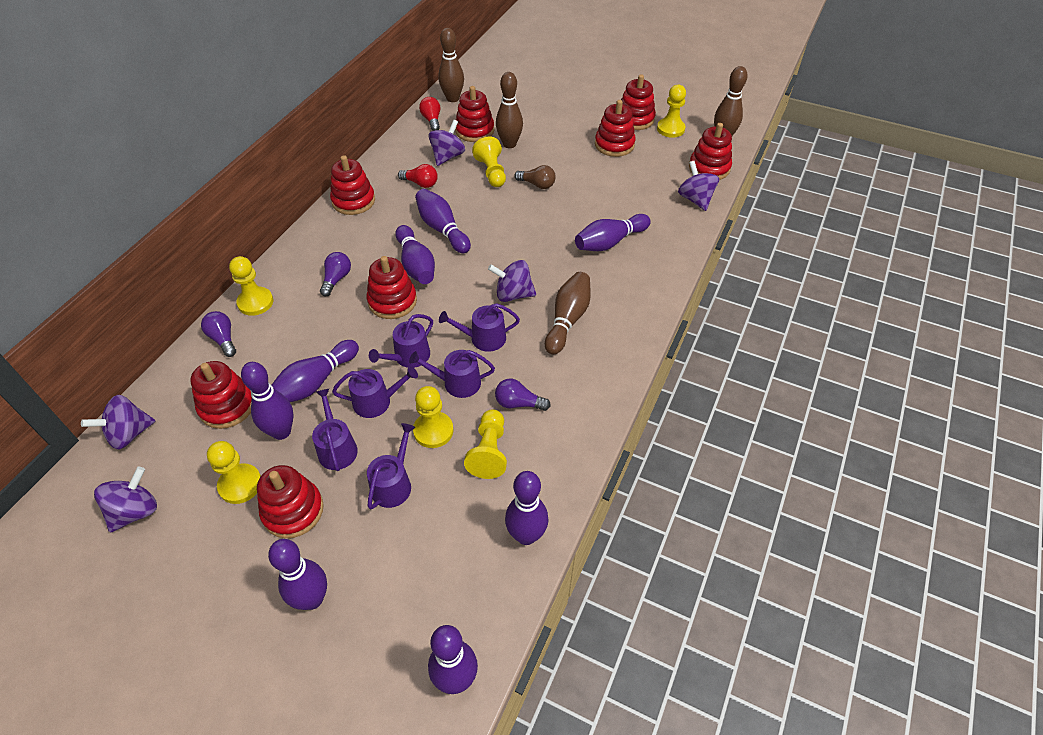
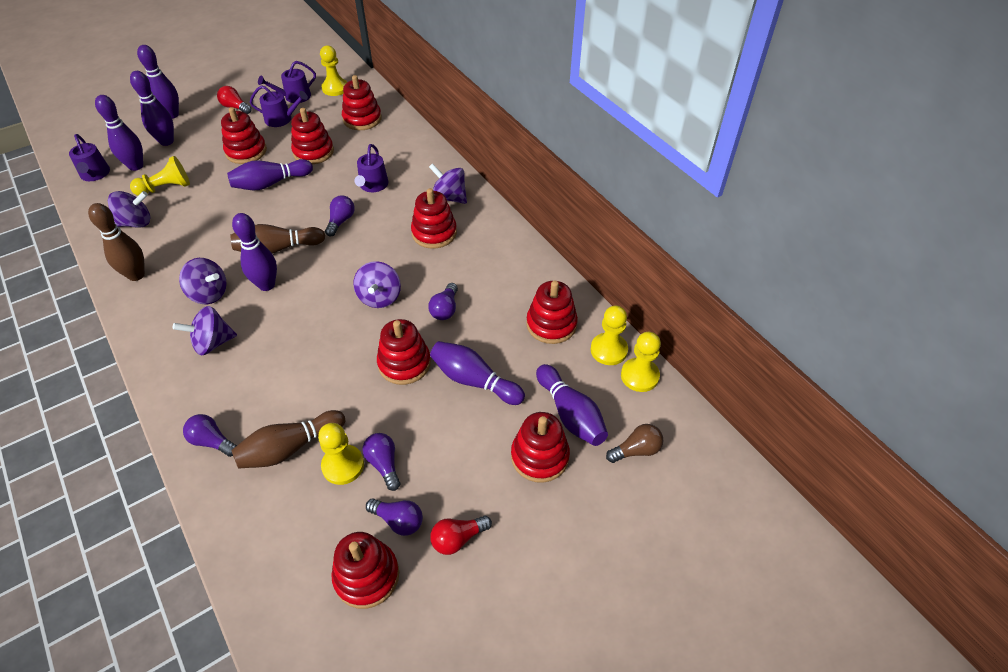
brown bowling pin: 4 -> 3
purple bowling pin: 8 -> 7
purple light bulb: 3 -> 5
purple watering can: 6 -> 4
yellow pawn: 6 -> 5

